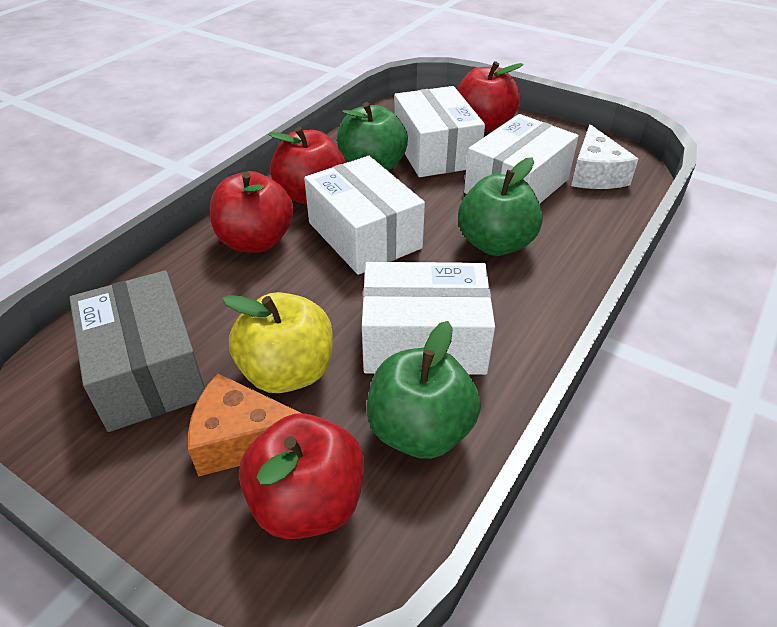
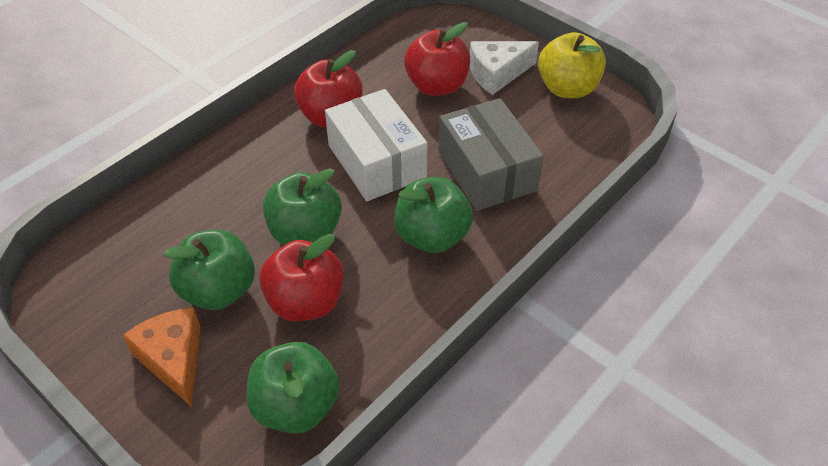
green apple: 3 -> 4
red apple: 4 -> 3
white box: 4 -> 1

